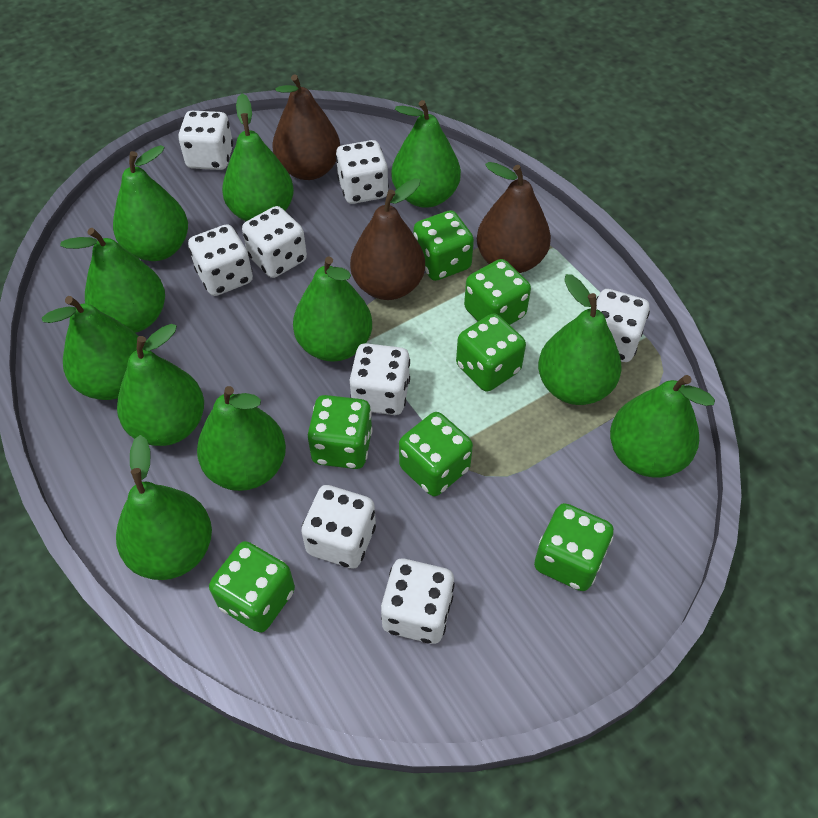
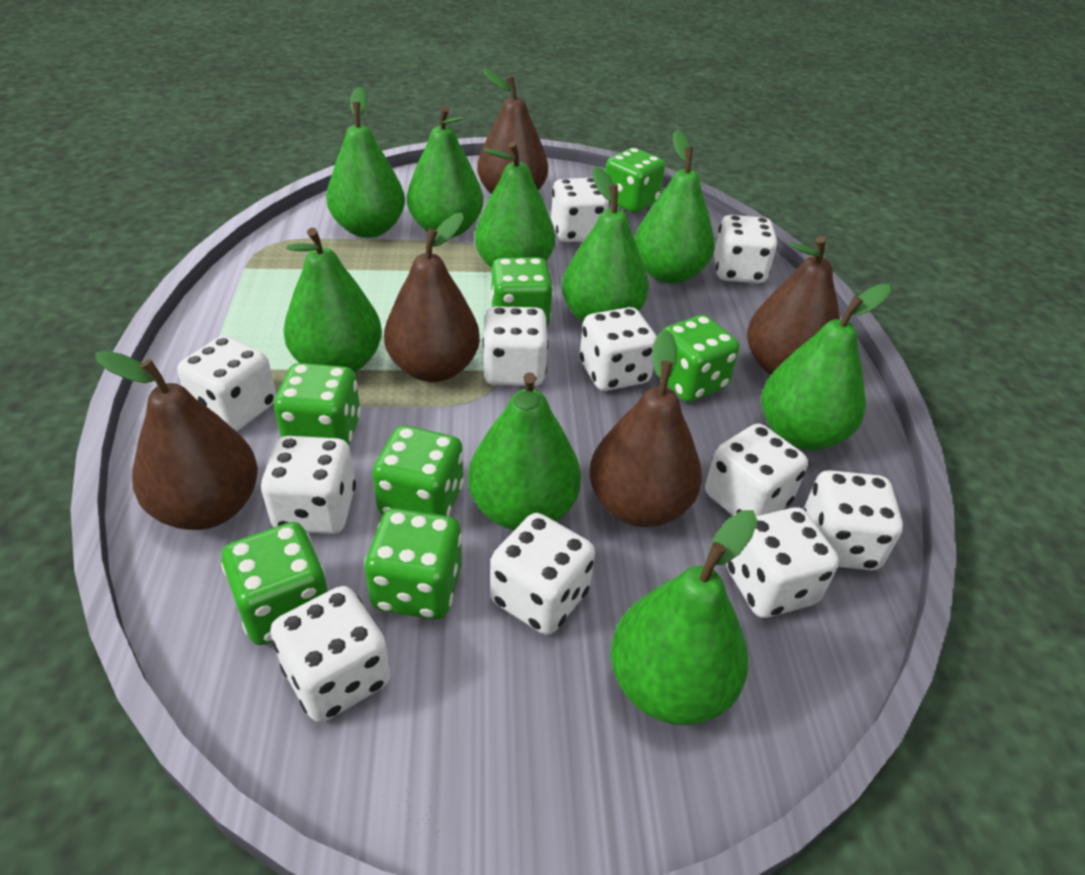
brown pear: 3 -> 5
green pear: 11 -> 9
white dice: 8 -> 11

